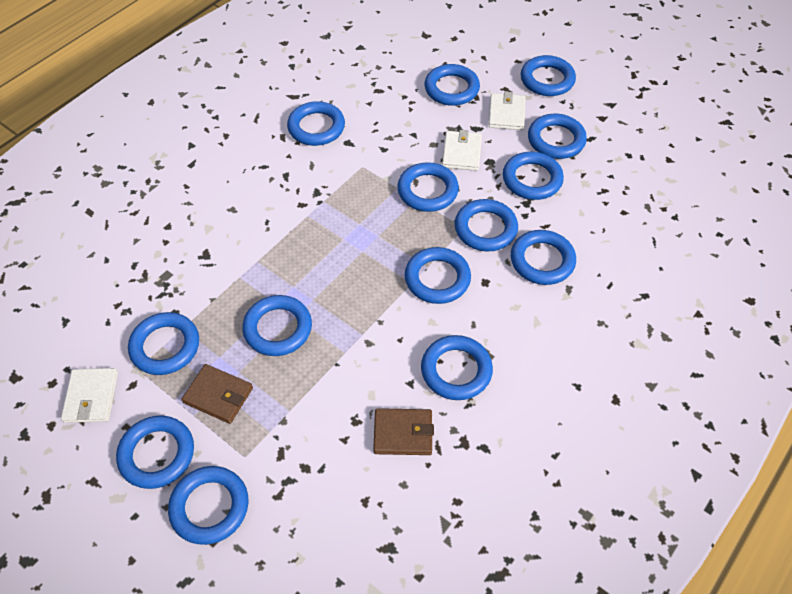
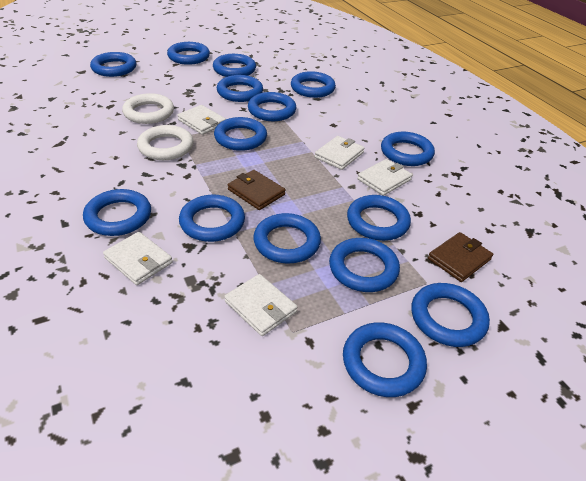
blue ring: 14 -> 15
white ring: 0 -> 2
white wallet: 3 -> 5

